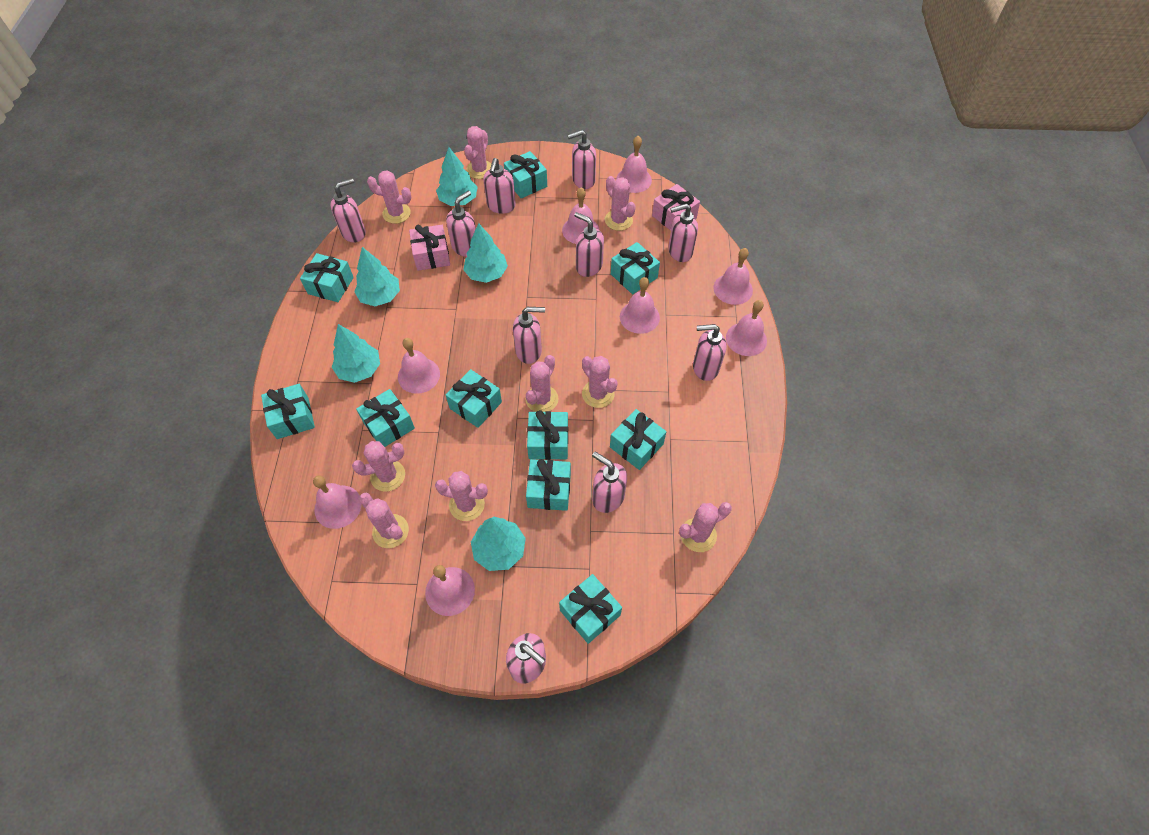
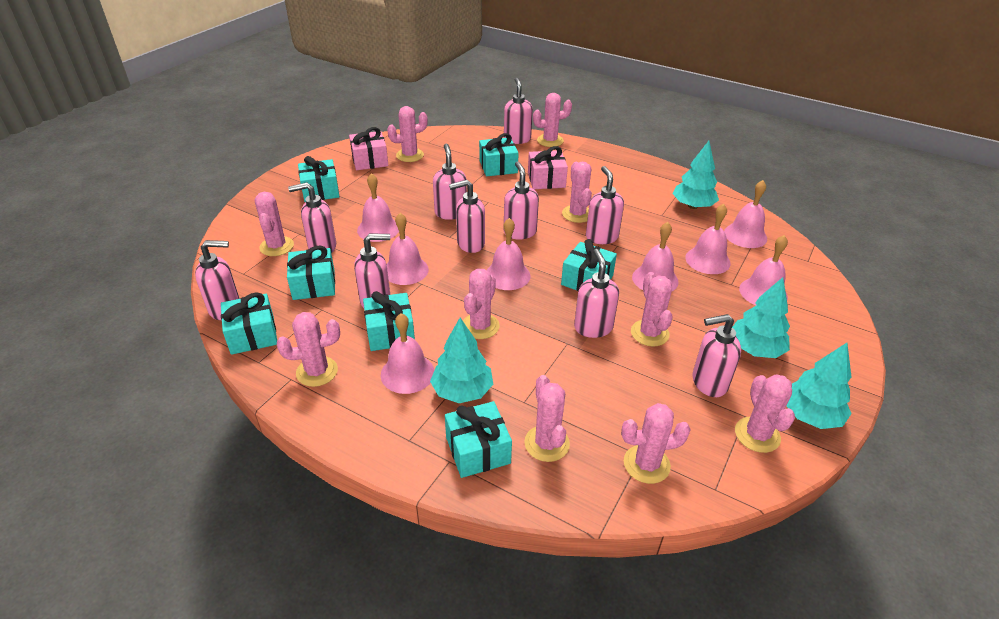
pink cactus: 9 -> 10
turquoise gift: 10 -> 7
turquoise tree: 5 -> 4

